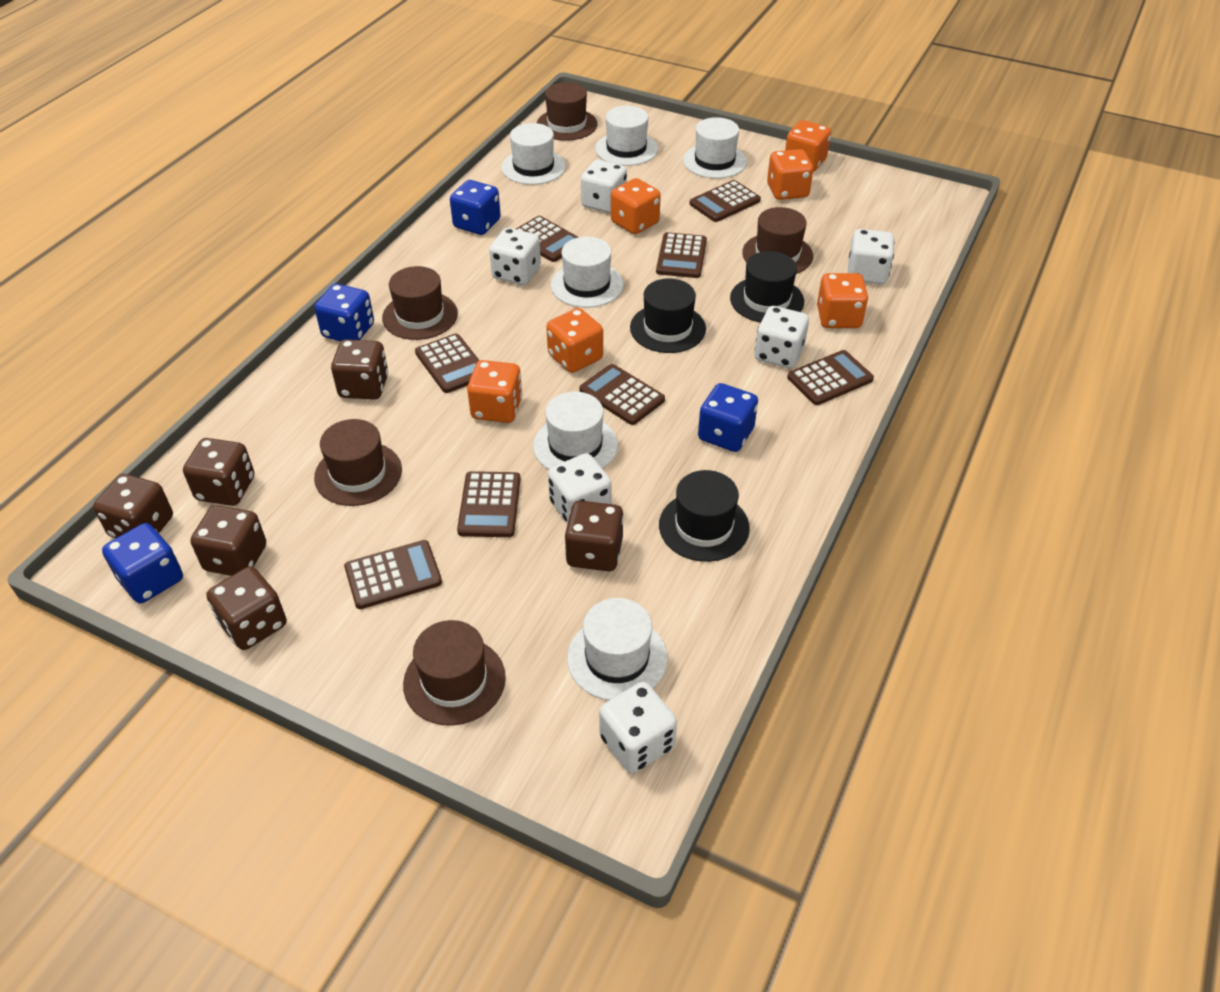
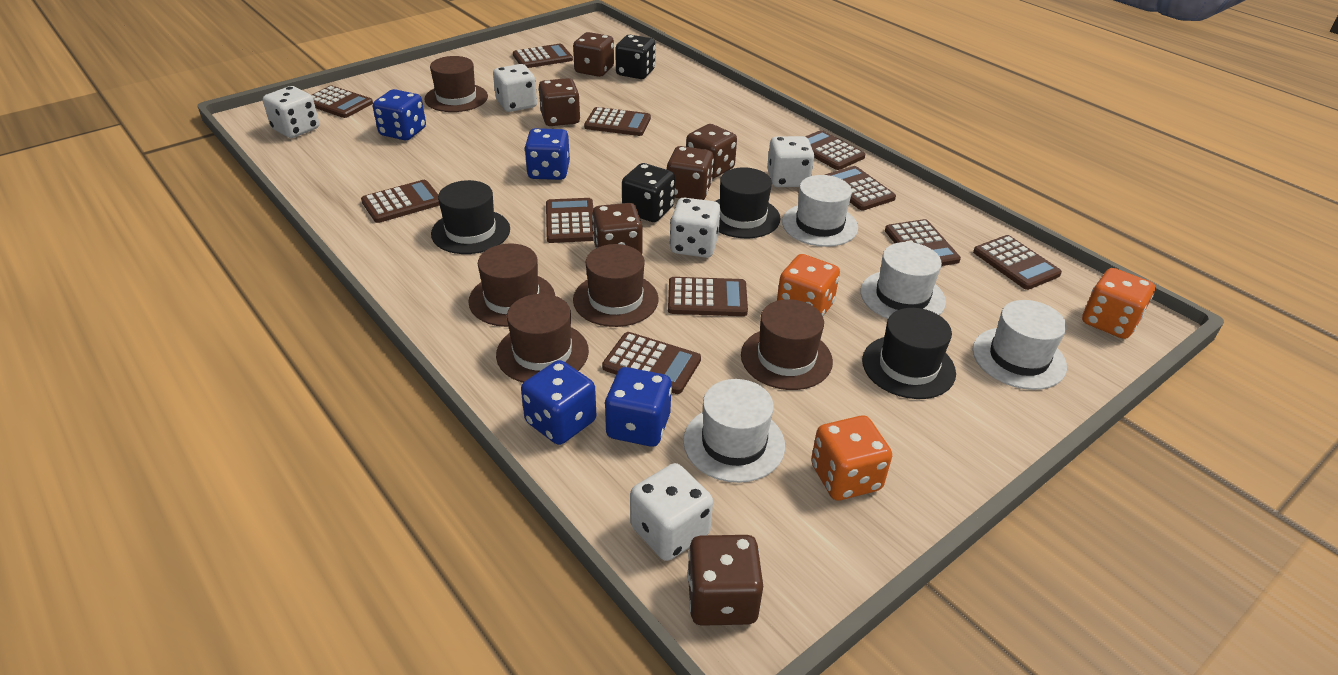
black dice: 0 -> 2
brown calculator: 8 -> 11
orange dice: 6 -> 3
white dice: 6 -> 5
white hat: 6 -> 4

